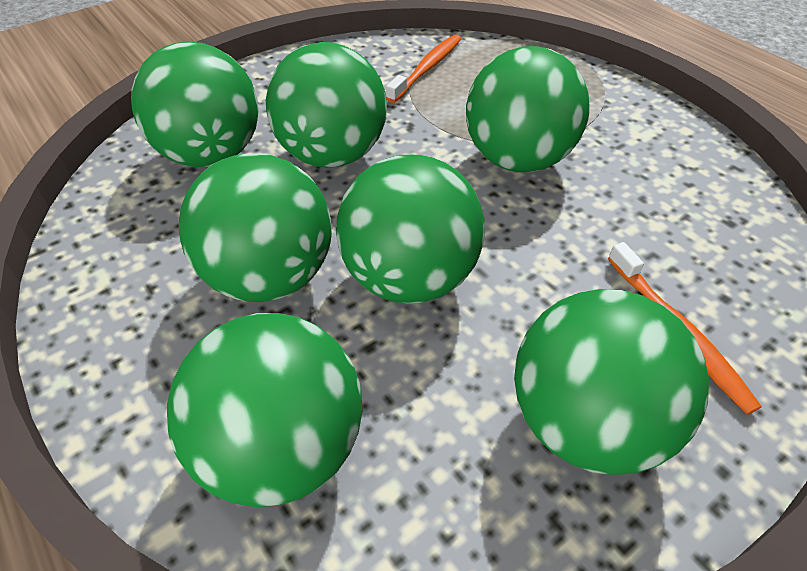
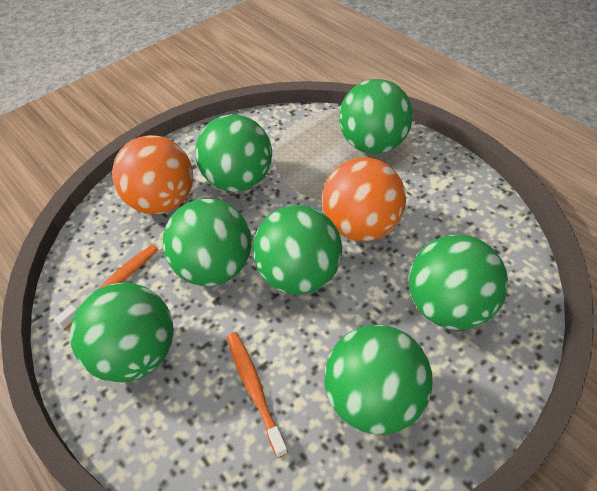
orange ball: 0 -> 2

